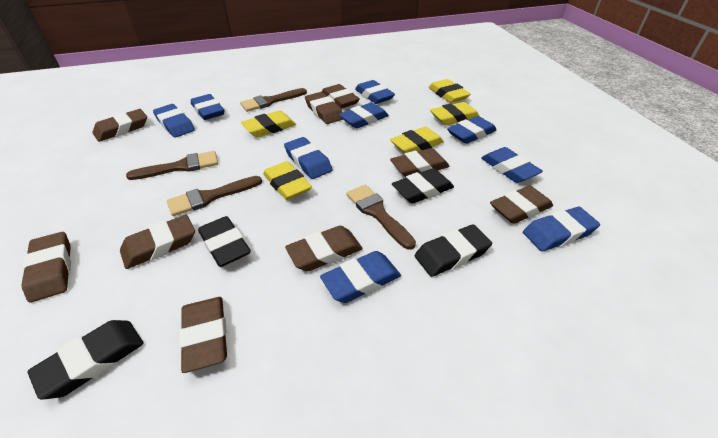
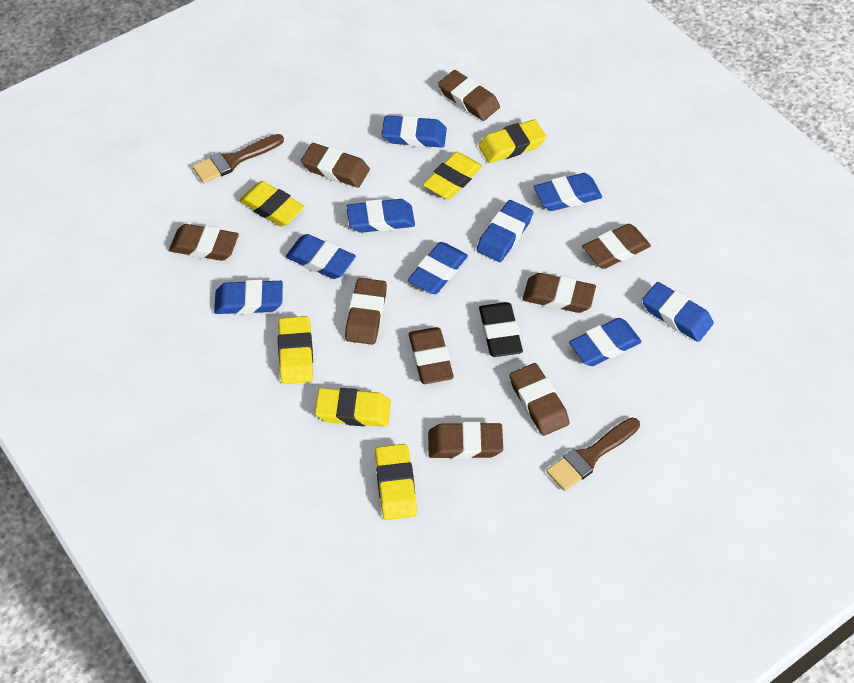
black eraser: 4 -> 1
brown brush: 4 -> 2
yellow eraser: 5 -> 6

